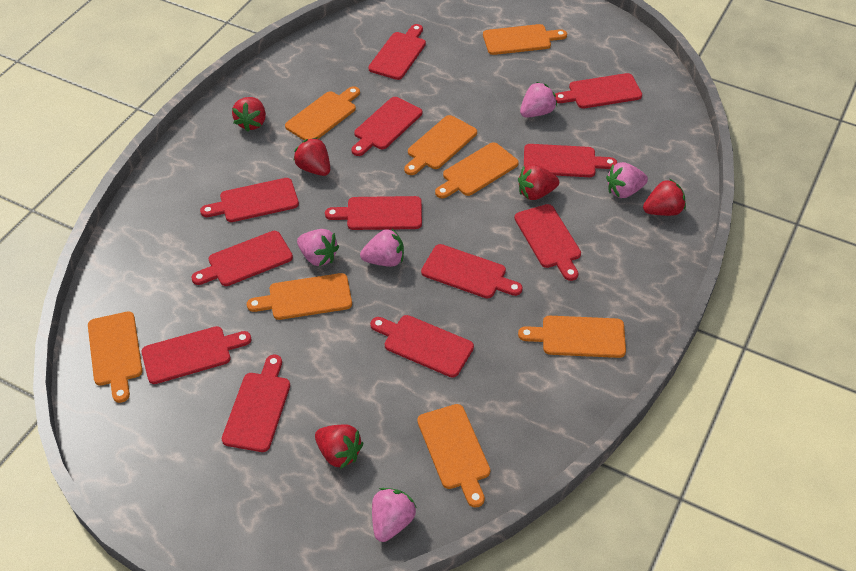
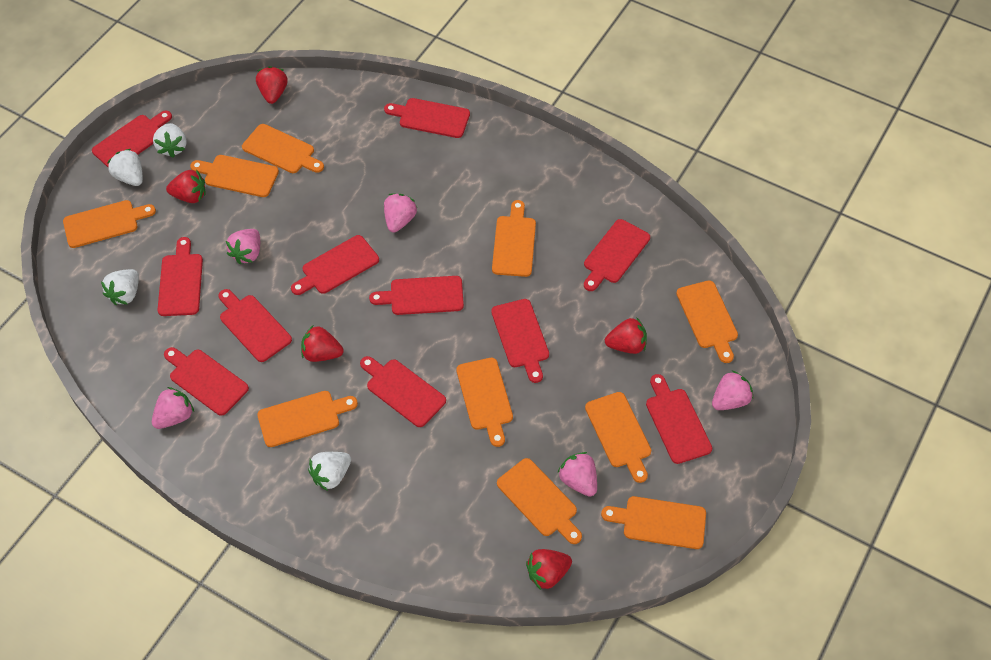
orange cutting board: 8 -> 10
red cutting board: 12 -> 11
white strawberry: 0 -> 4

